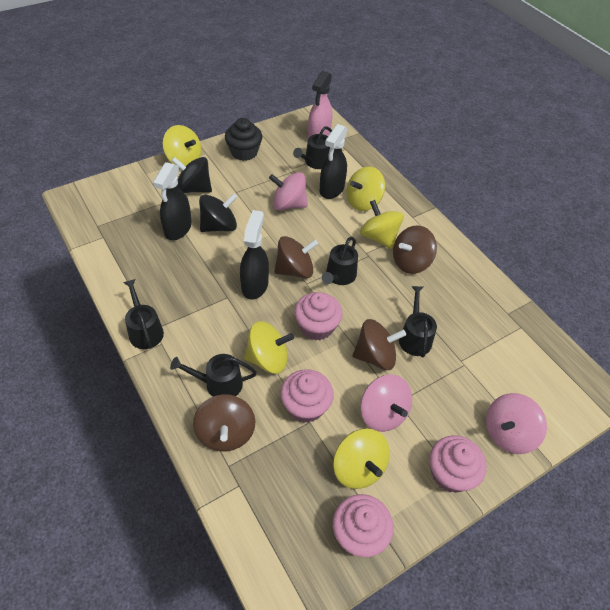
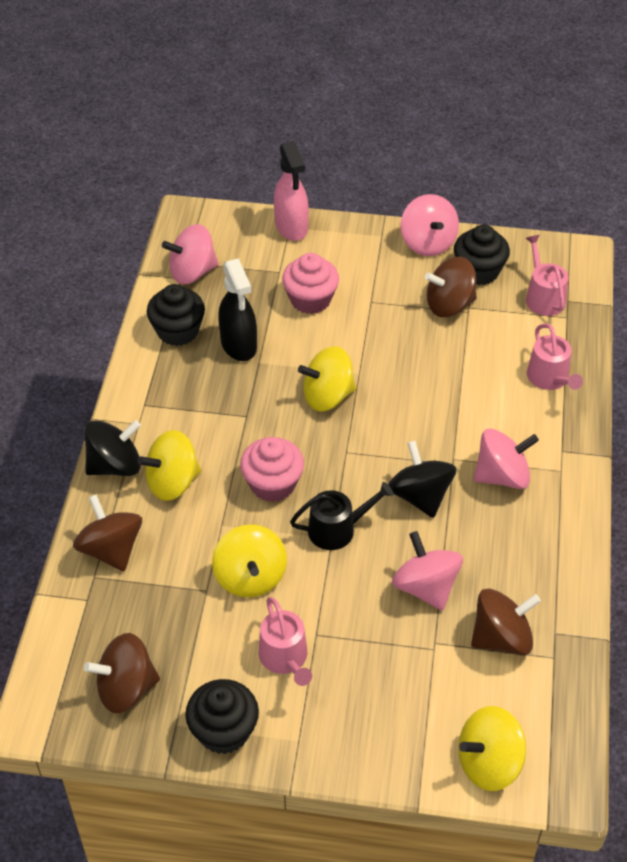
black cupcake: 1 -> 3
black spray bottle: 3 -> 1
black watering can: 5 -> 1
pink cupcake: 4 -> 2
pink spinning top: 3 -> 4
pink watering can: 0 -> 3
yellow spinning top: 5 -> 4

